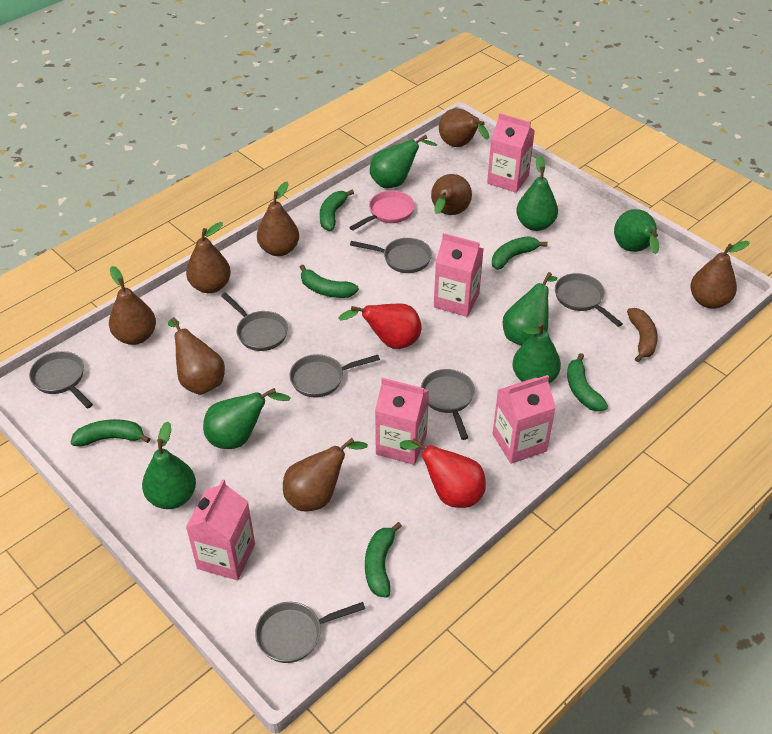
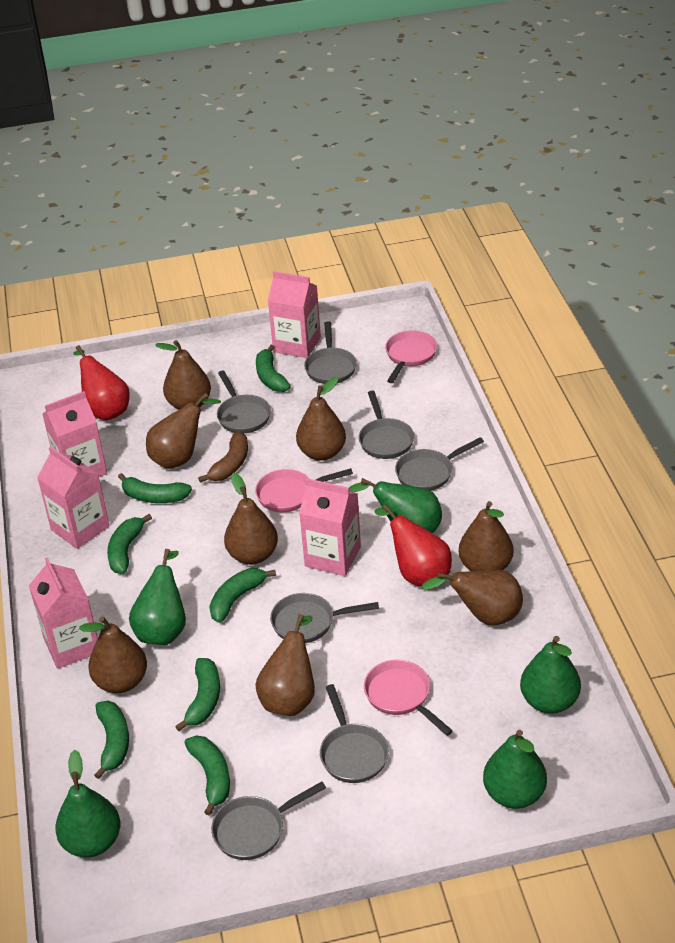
green banana: 6 -> 7
green pear: 7 -> 5
pink pan: 1 -> 3

